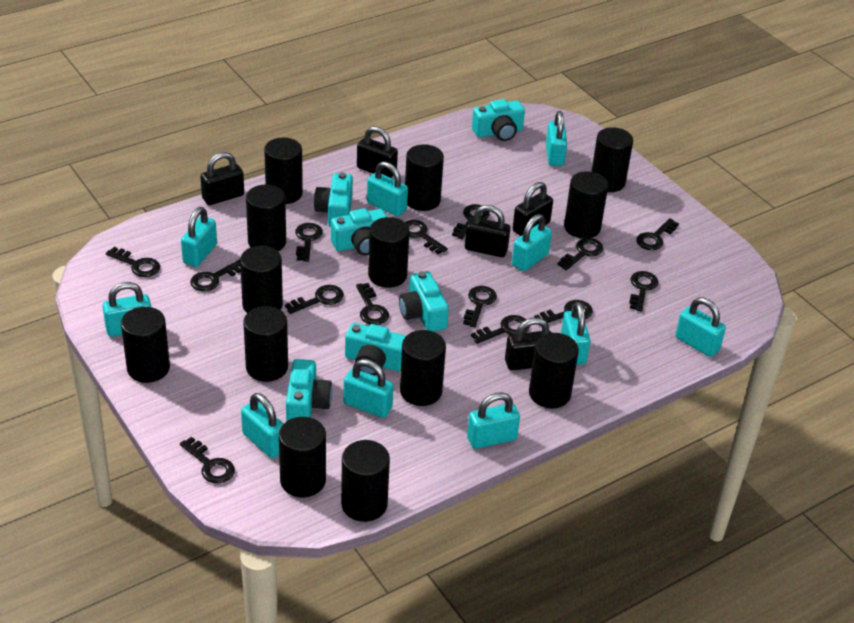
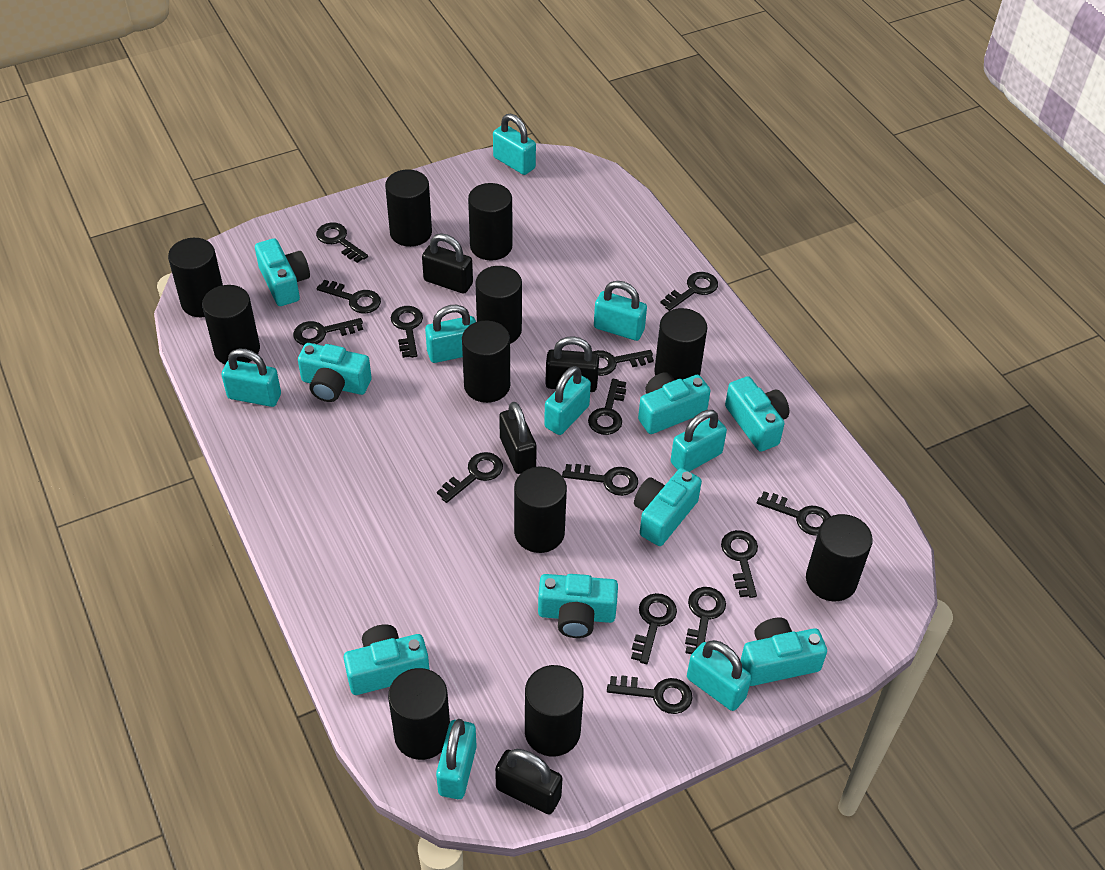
black cylinder: 13 -> 11
black padlock: 5 -> 4
turquoise camera: 6 -> 8
turquoise padlock: 10 -> 8

